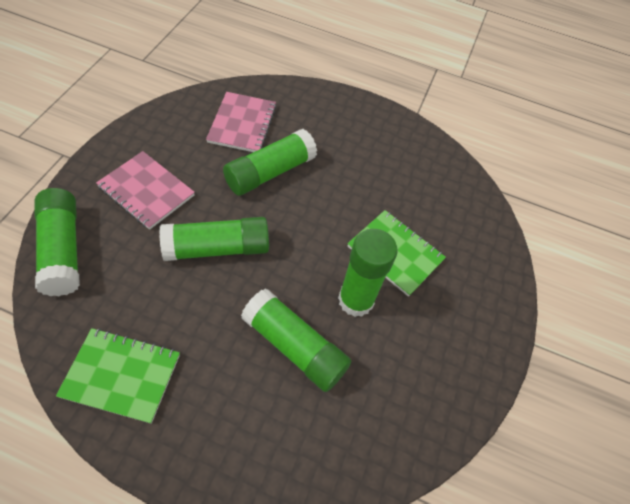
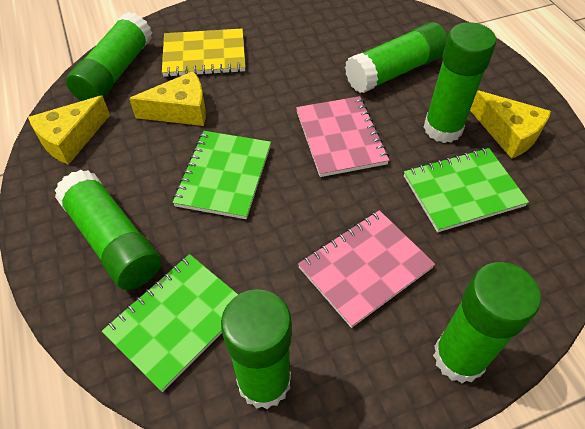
green glue stick: 5 -> 6
green notebook: 2 -> 3
yellow cheese: 0 -> 3
yellow notebook: 0 -> 1

